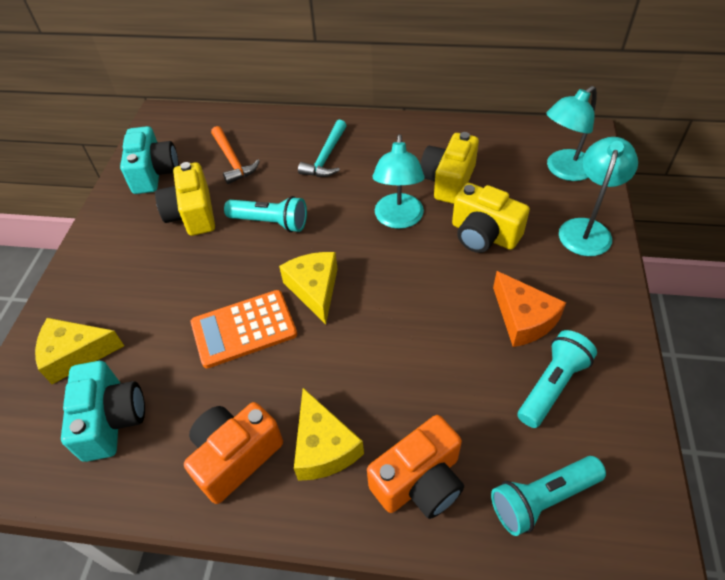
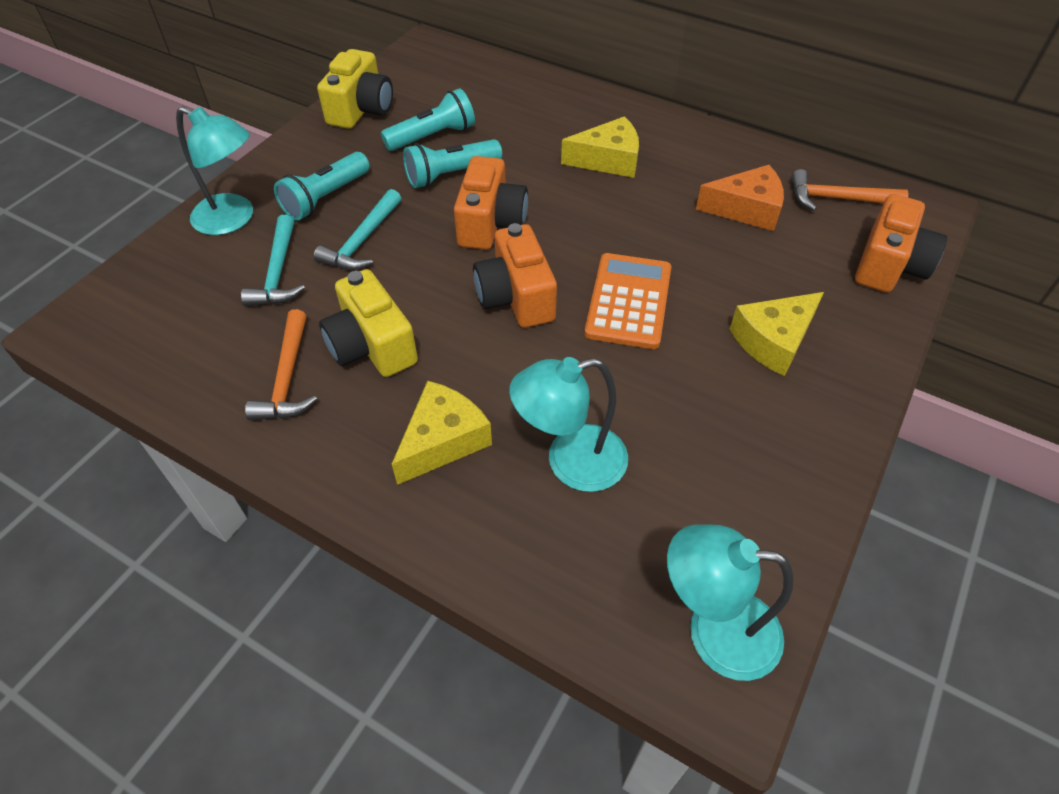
orange camera: 2 -> 3
orange hammer: 1 -> 2
turquoise camera: 2 -> 0
turquoise hammer: 1 -> 2
yellow camera: 3 -> 2

